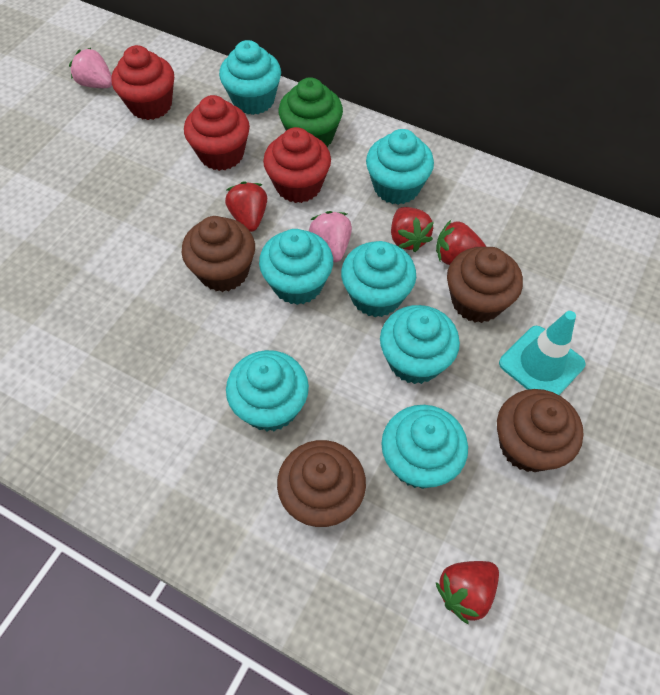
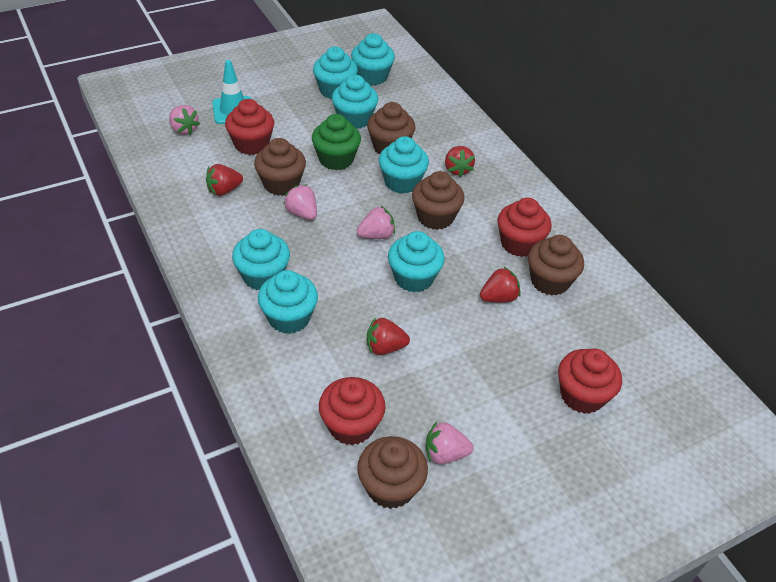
brown cupcake: 4 -> 5
pink strawberry: 2 -> 4
red cupcake: 3 -> 4

